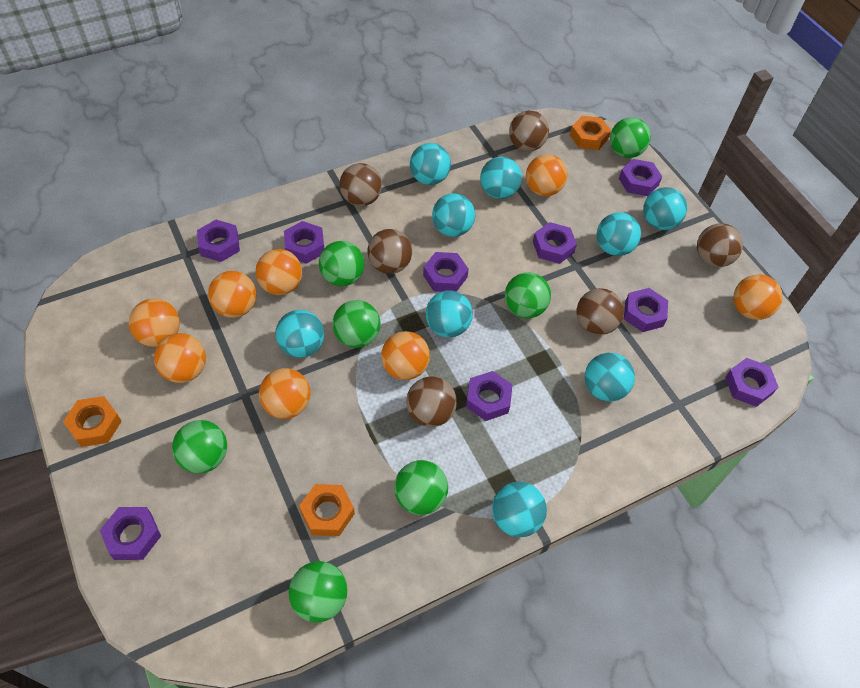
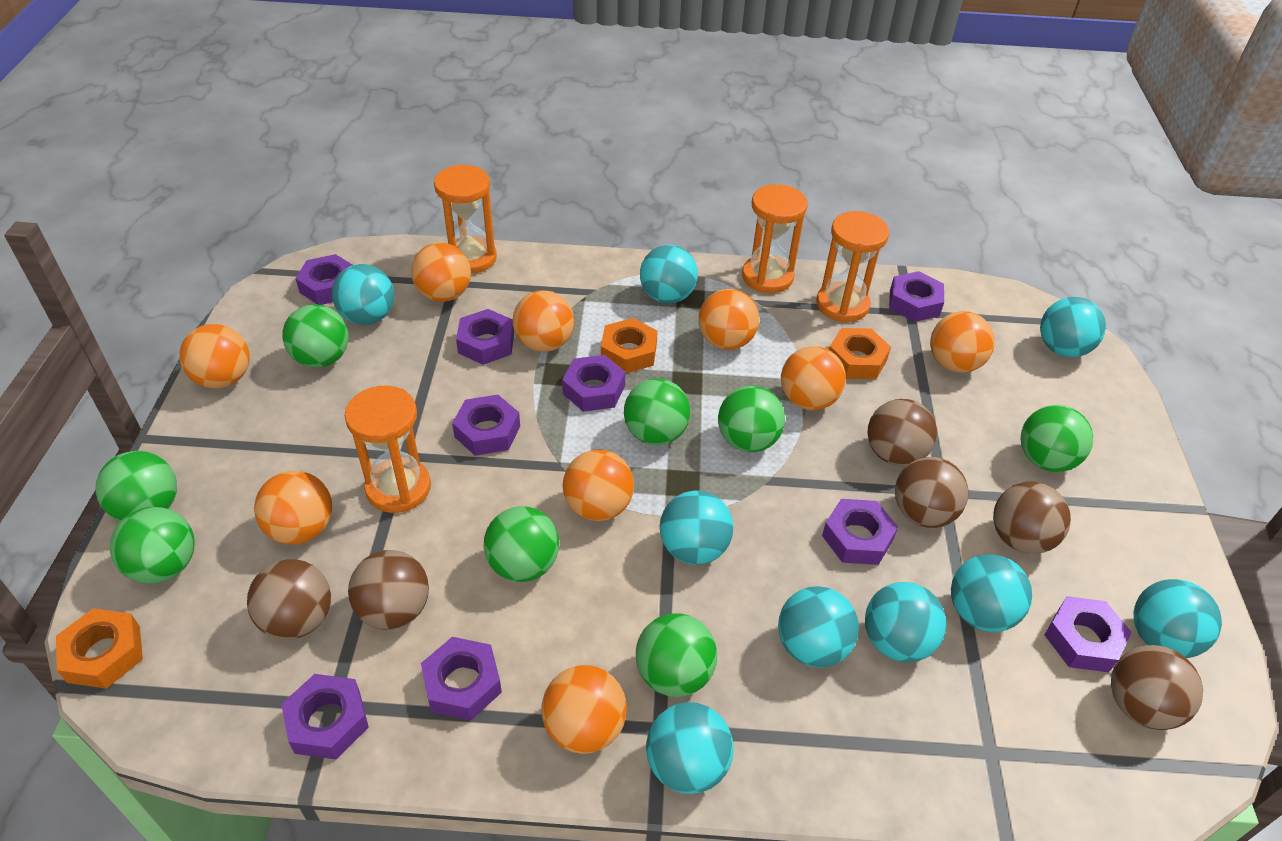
green ball: 7 -> 8
orange ball: 8 -> 9
orange hourglass: 0 -> 4

